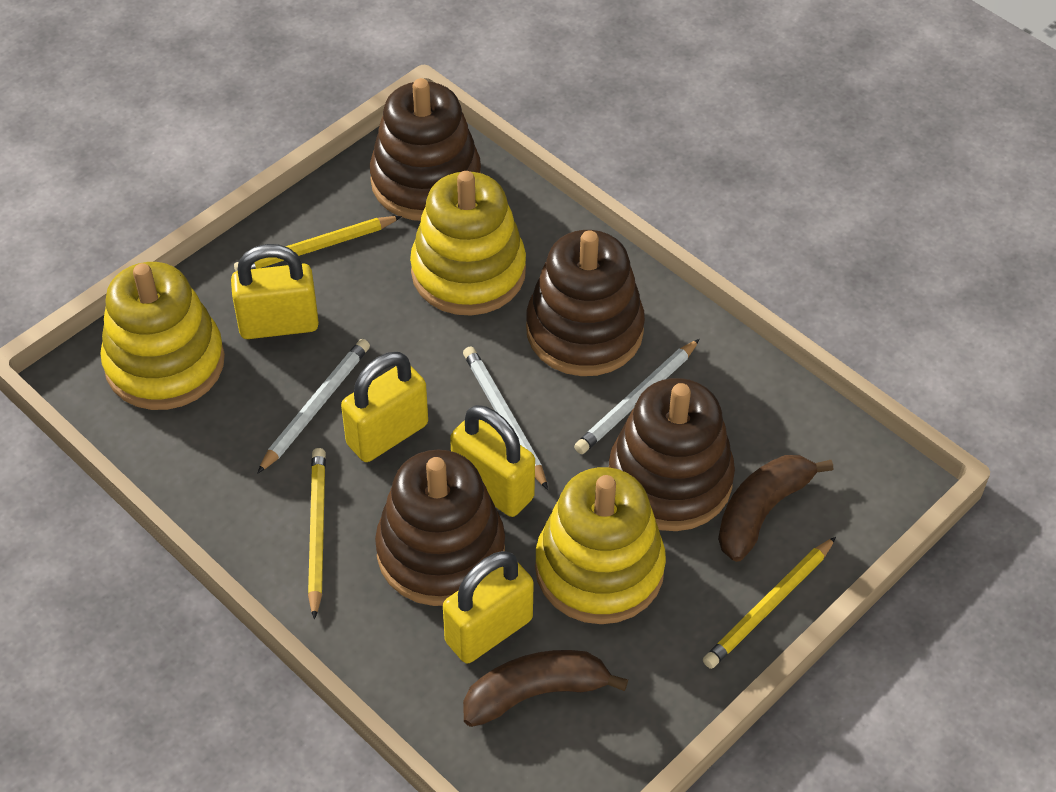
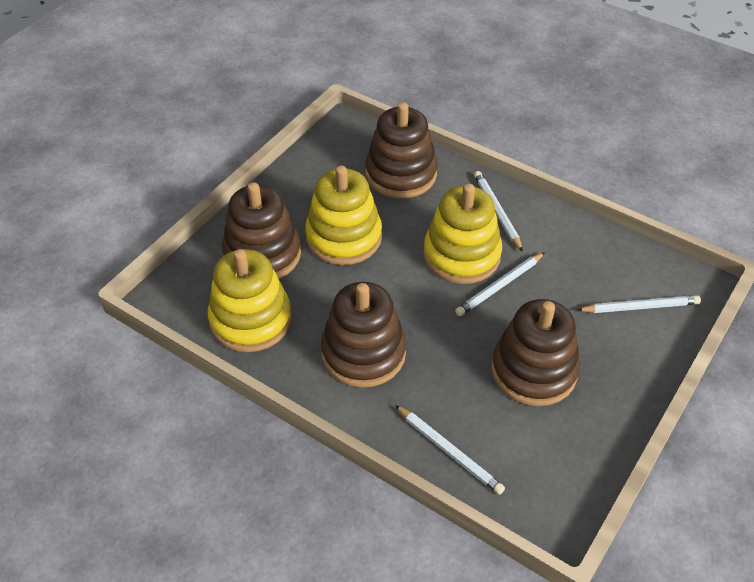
brown banana: 2 -> 0
white pencil: 3 -> 4
yellow padlock: 4 -> 0
yellow pencil: 3 -> 0

